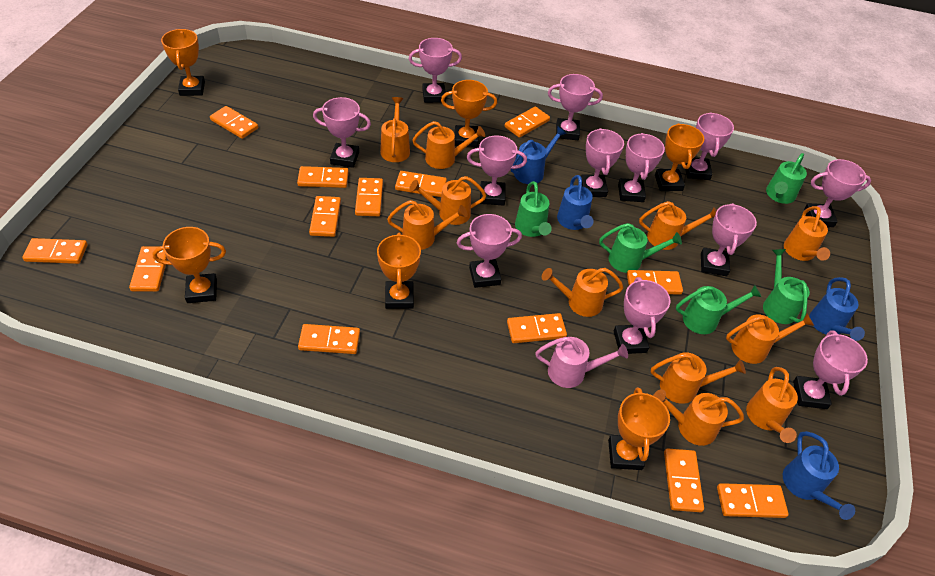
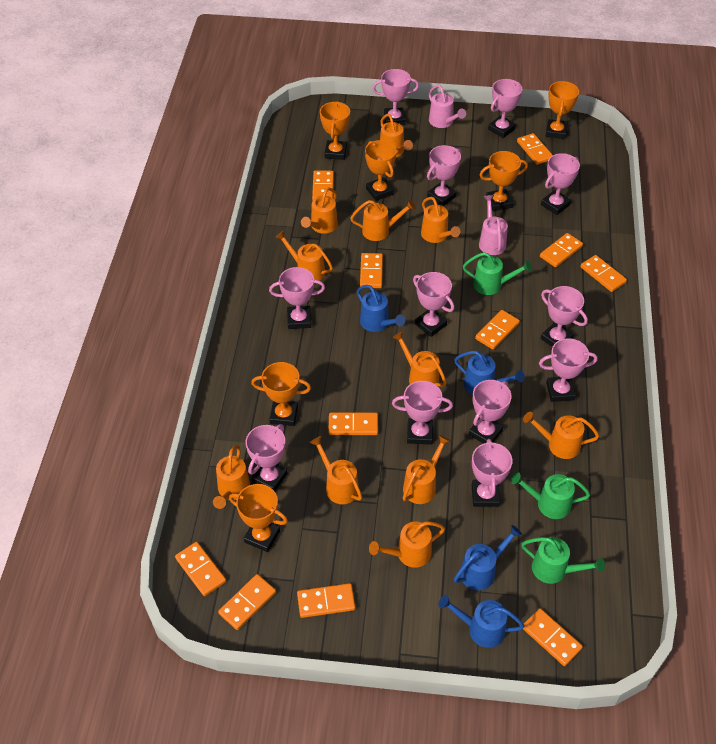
green watering can: 5 -> 3
orange domino: 13 -> 11
pink watering can: 1 -> 2

